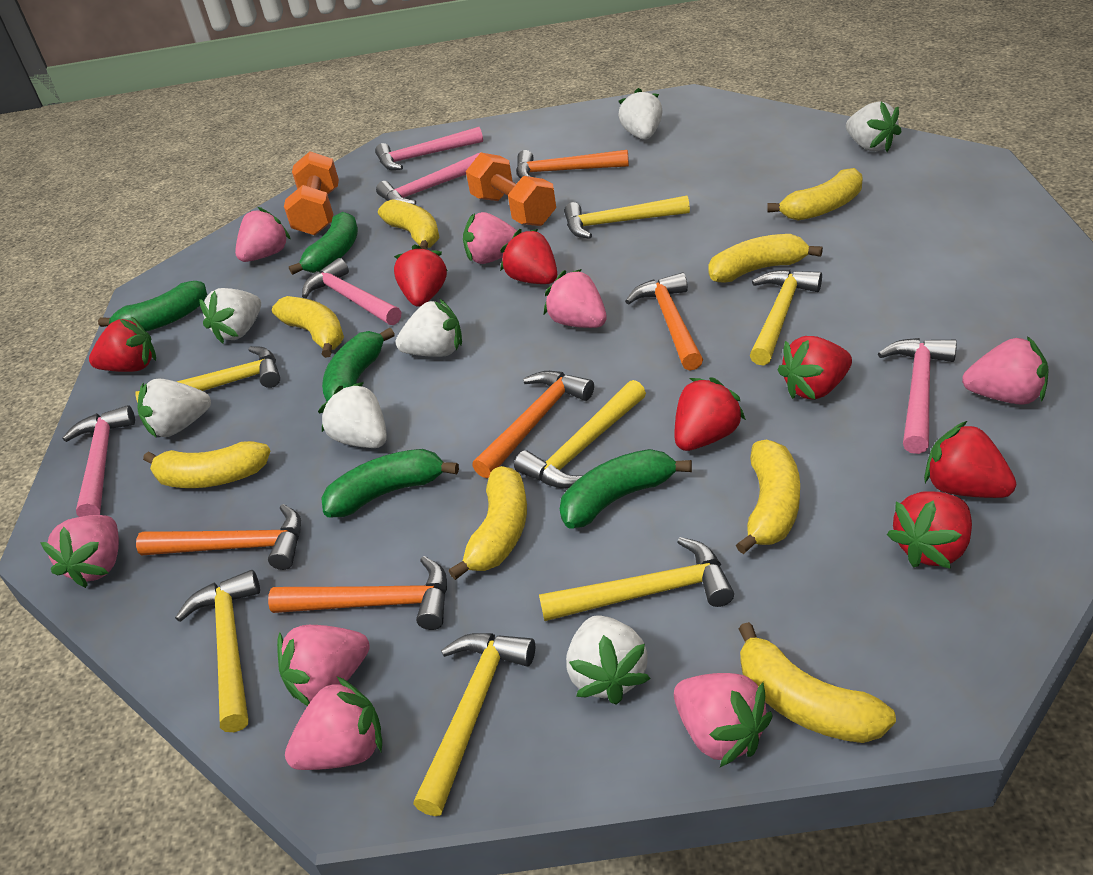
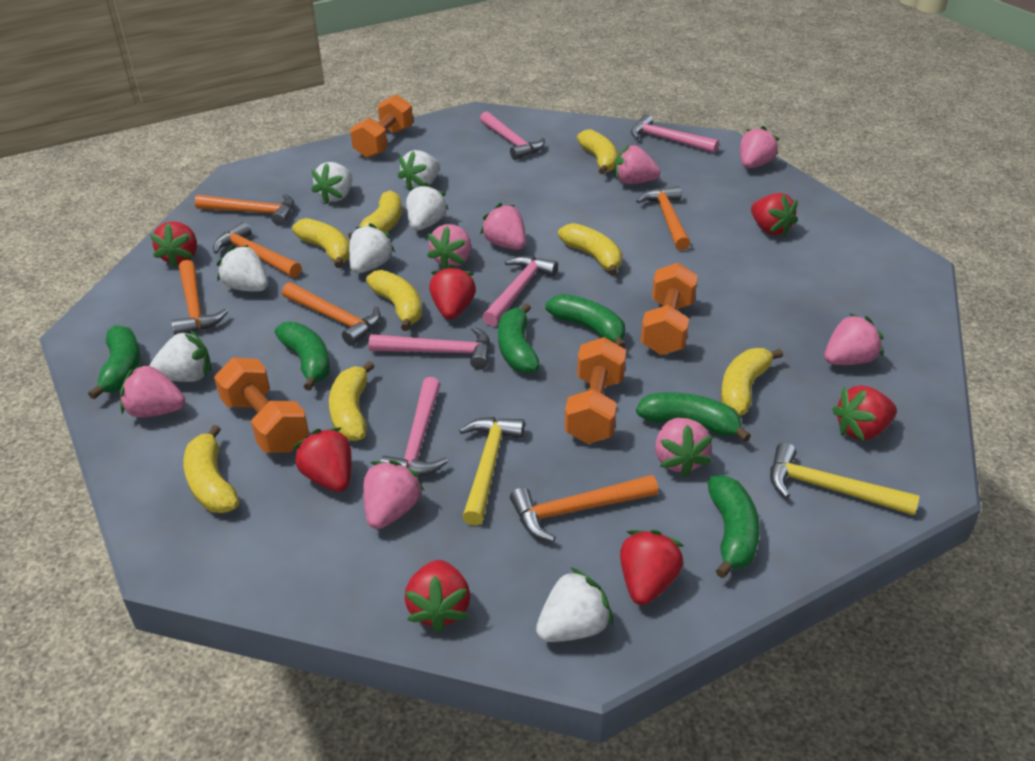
green banana: 5 -> 6
orange dumbbell: 2 -> 4
orange hammer: 5 -> 6
yellow hammer: 7 -> 2

